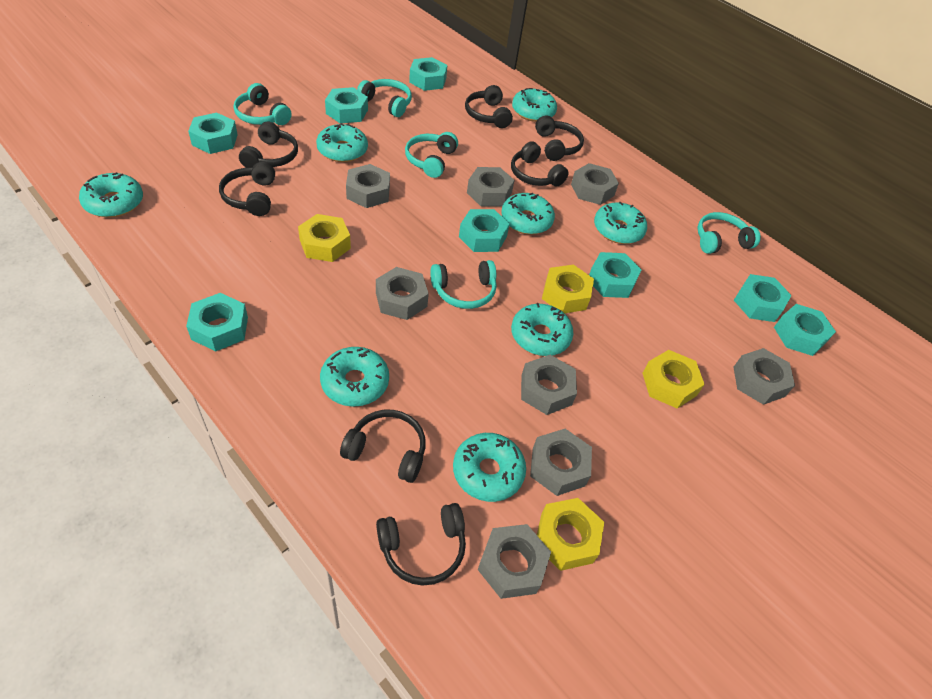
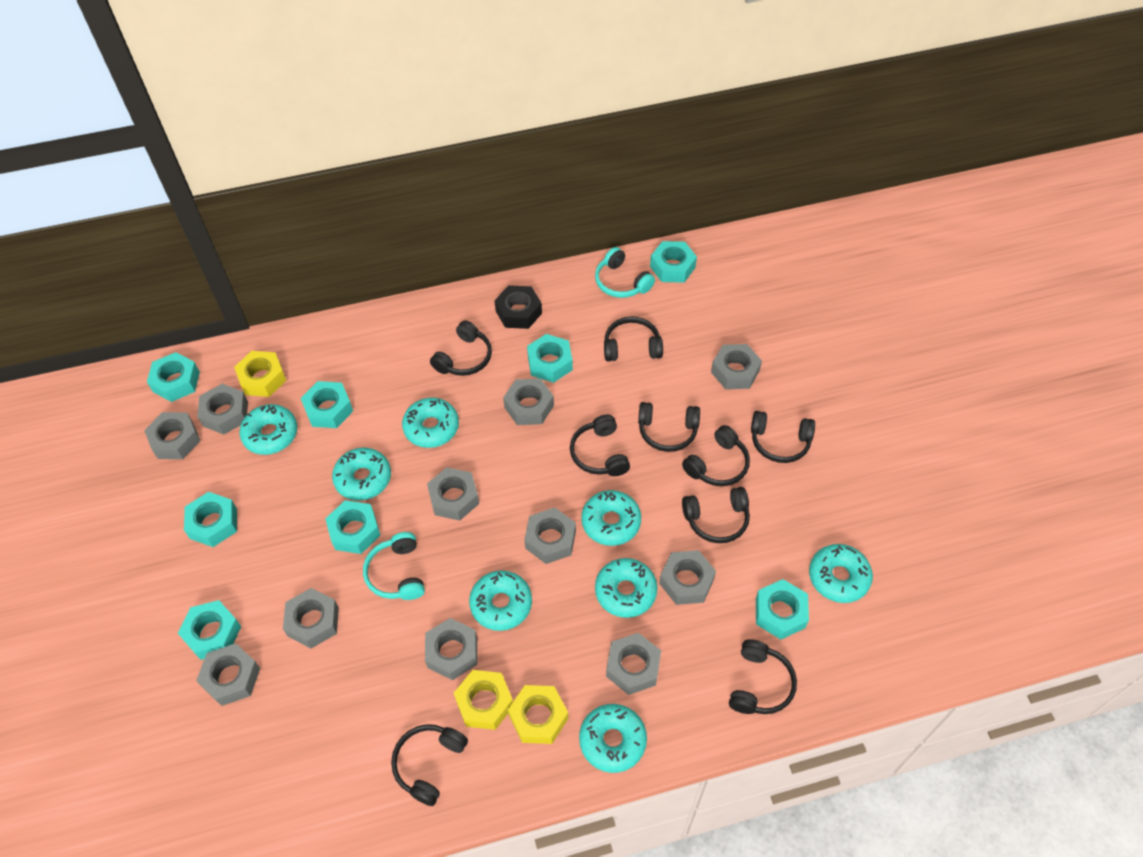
black headphones: 7 -> 9
black nut: 0 -> 1
grey nut: 8 -> 11
turquoise headphones: 5 -> 2
yellow nut: 4 -> 3

